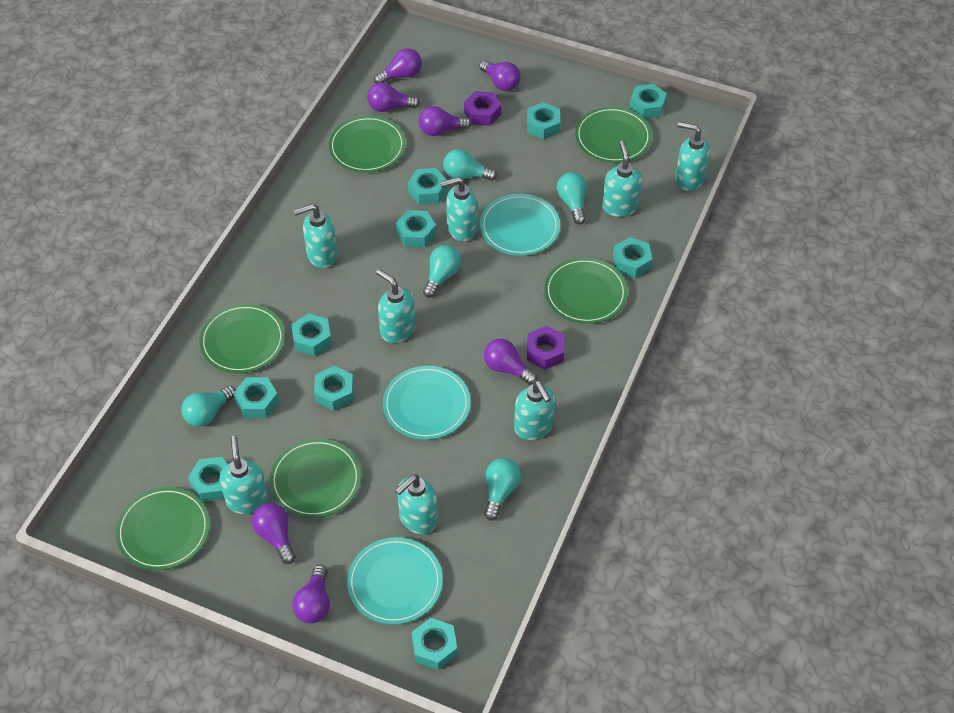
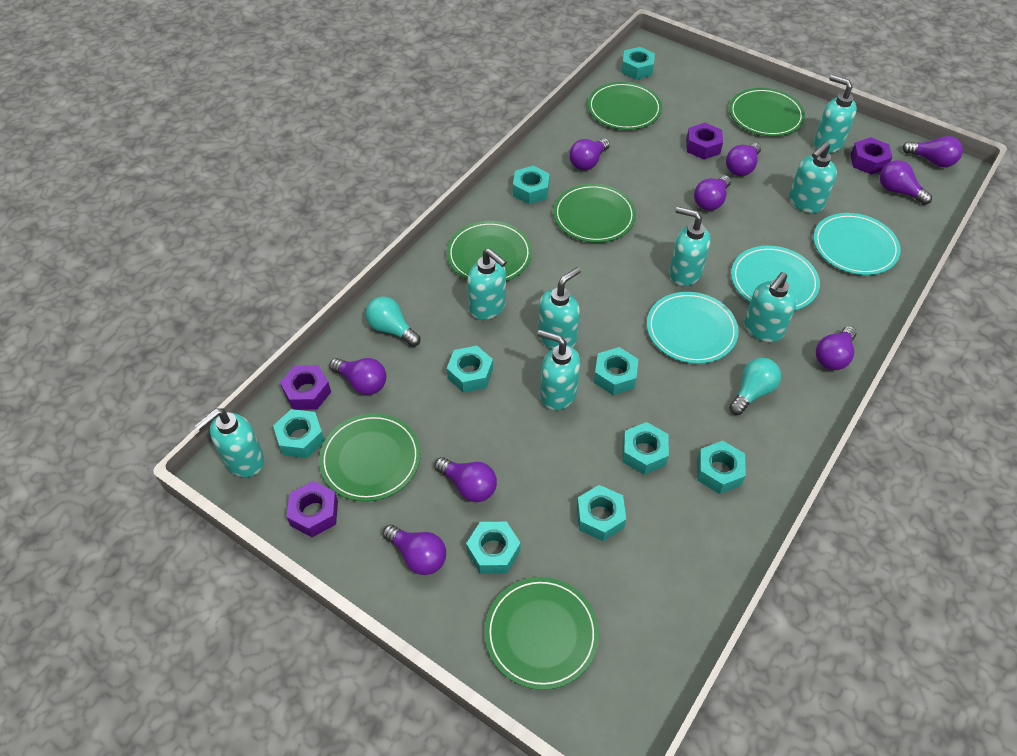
purple light bulb: 7 -> 9
purple nut: 2 -> 4
turquoise light bulb: 5 -> 2
turquoise nut: 10 -> 9

